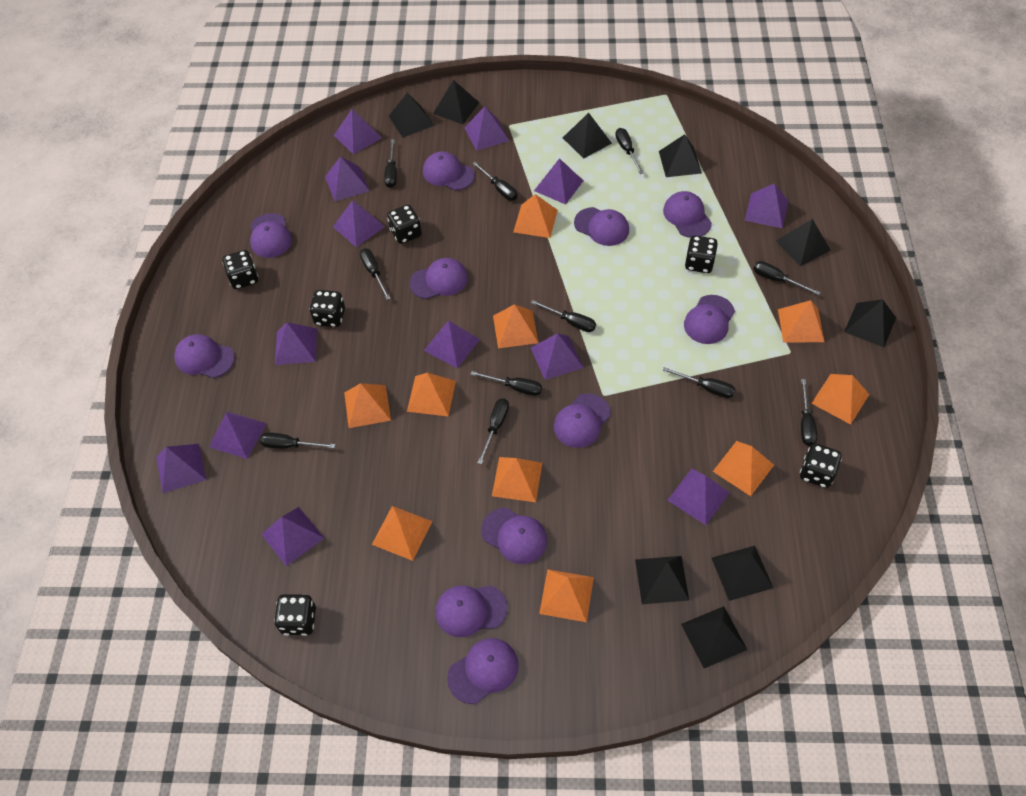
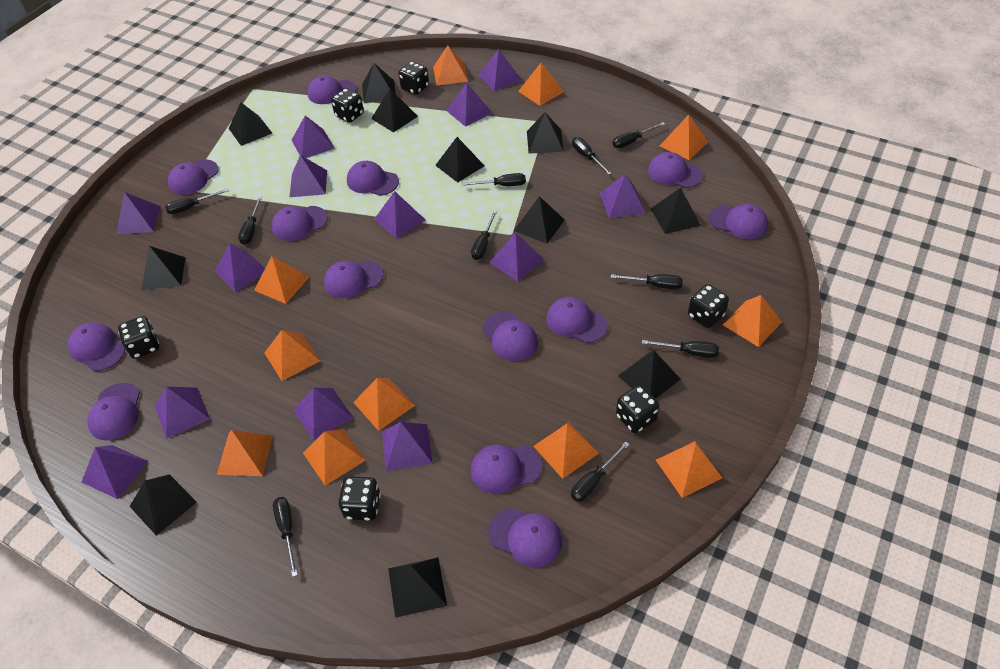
black pyramid: 9 -> 11
black screwdriver: 11 -> 10
orange pyramid: 10 -> 11
purple cap: 11 -> 13

